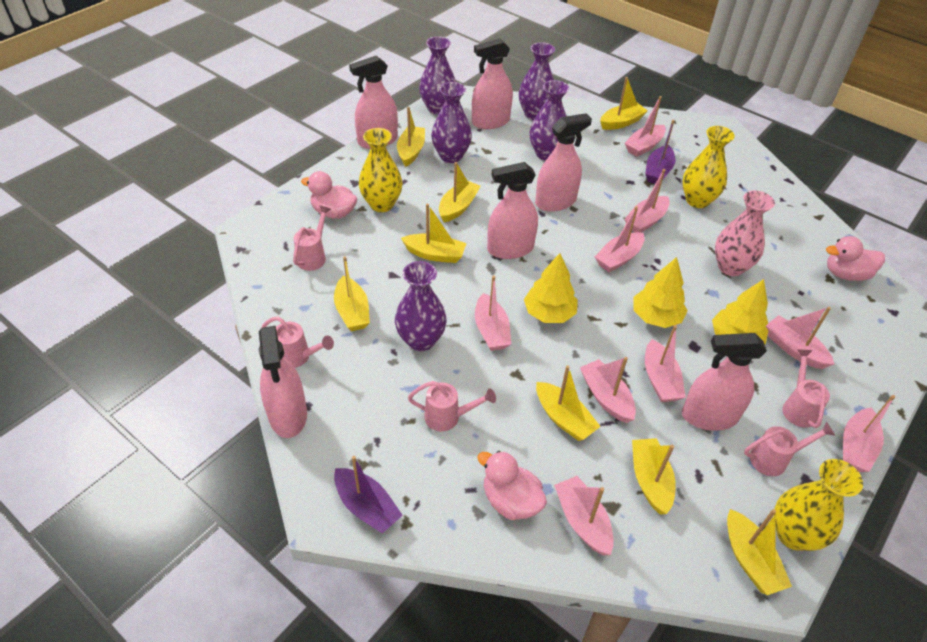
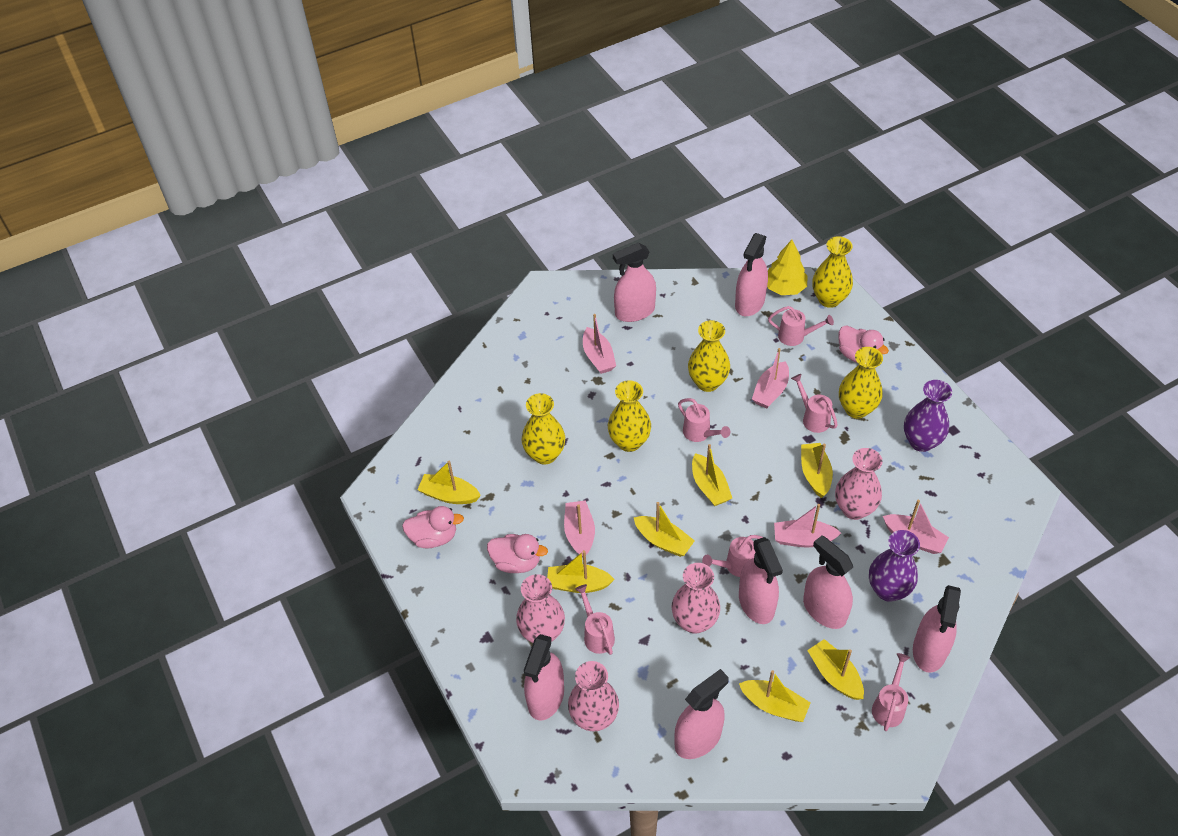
pink boat: 9 -> 5
pink spray bottle: 6 -> 7
pink vase: 1 -> 4
pink watering can: 5 -> 6
purple boat: 2 -> 0
purple vase: 5 -> 2
yellow boat: 8 -> 7
yellow tree: 3 -> 1
yellow vase: 3 -> 5

